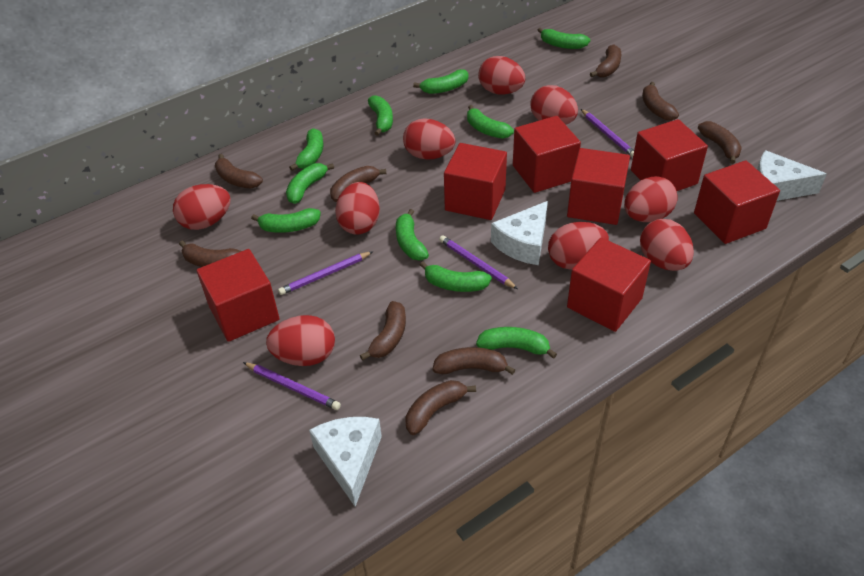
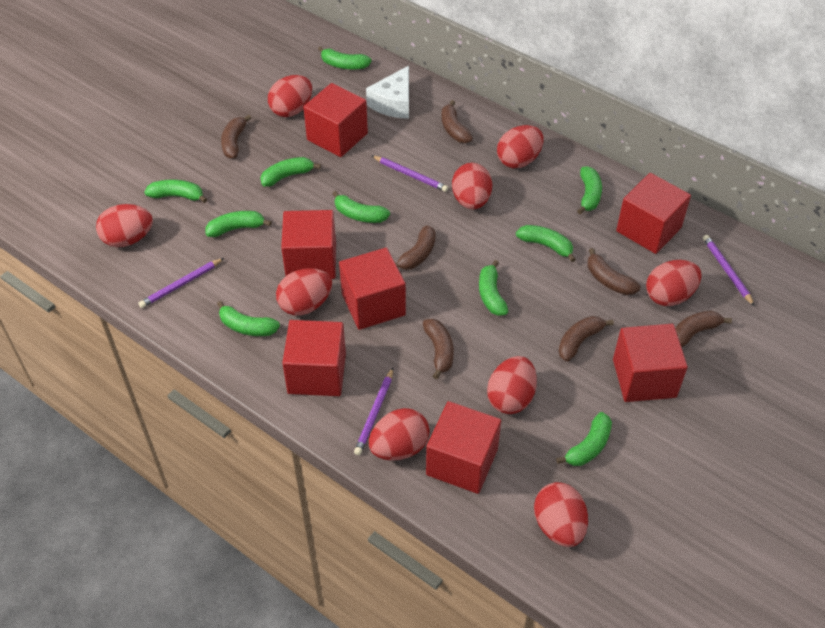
brown banana: 9 -> 7
white cheese: 3 -> 1

